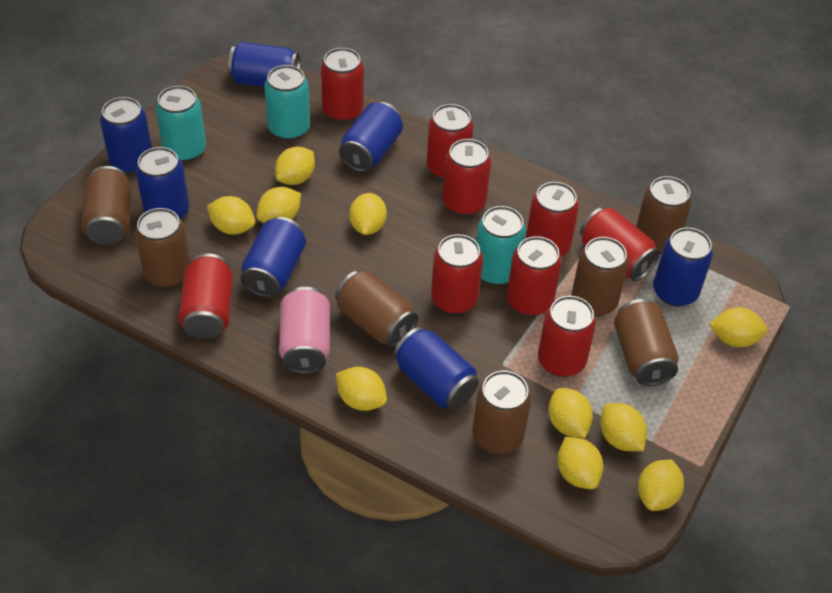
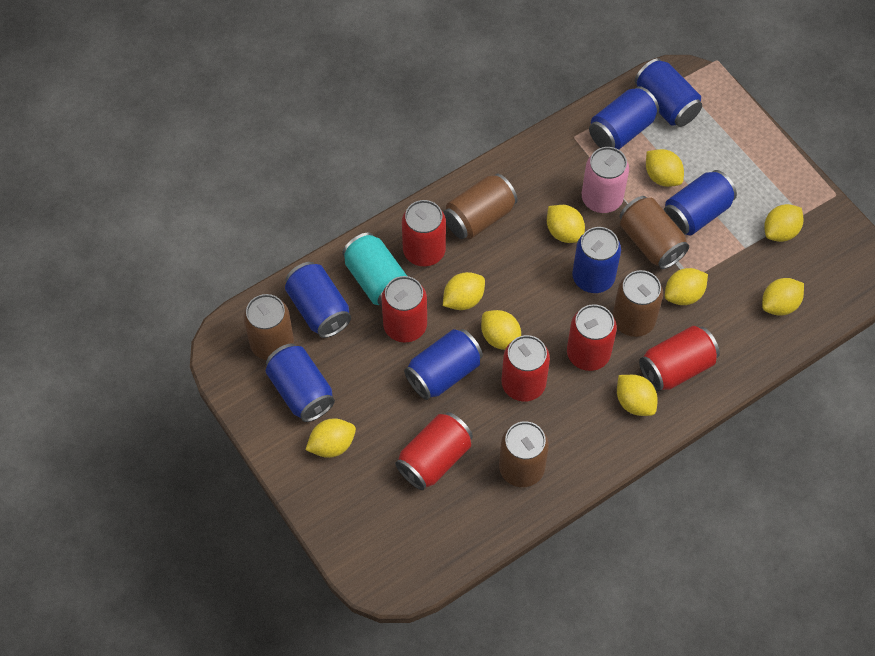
brown can: 7 -> 5
red can: 9 -> 6
turquoise can: 3 -> 1
yellow lemon: 10 -> 9

